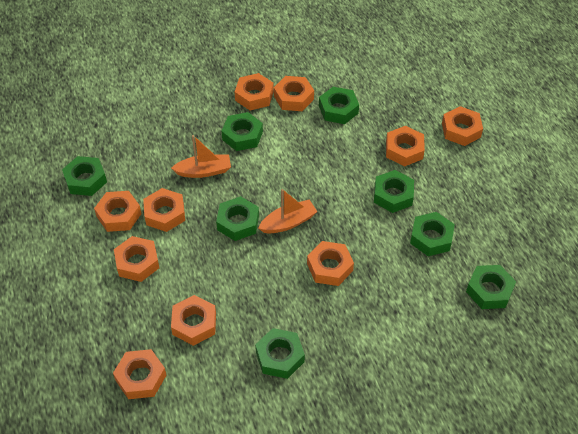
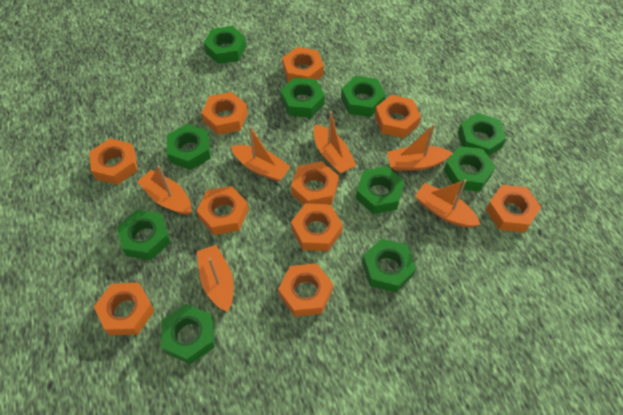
green nut: 8 -> 10
orange boat: 2 -> 6

